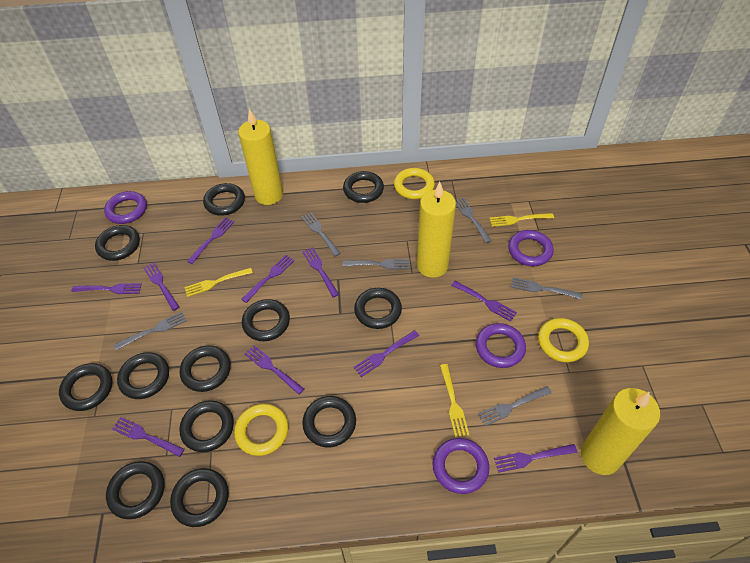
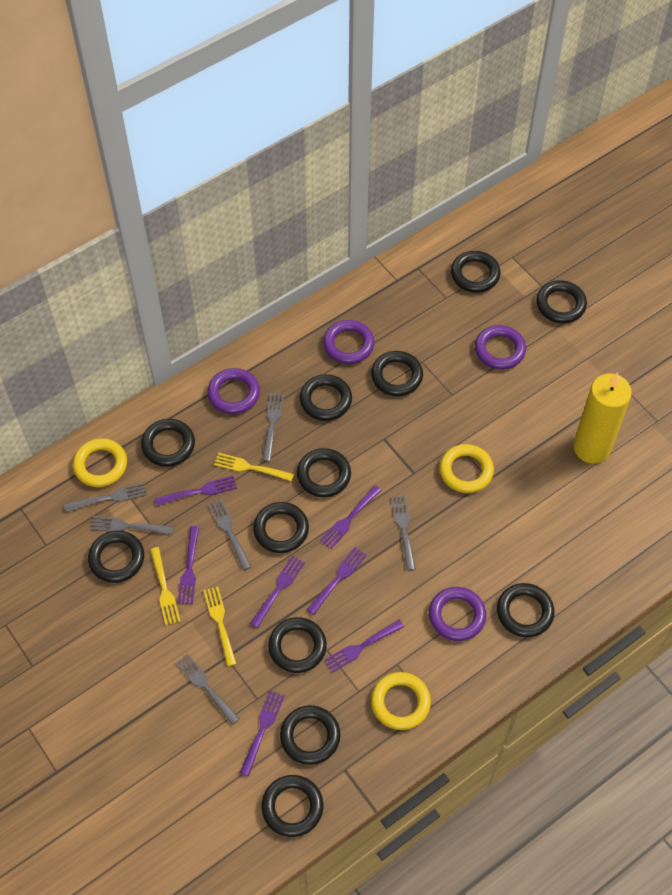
purple fork: 10 -> 7
yellow candle: 3 -> 1

